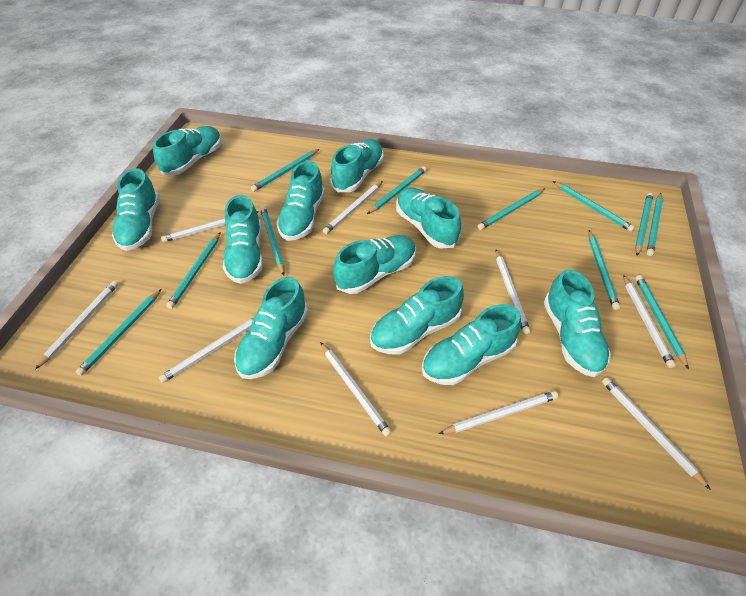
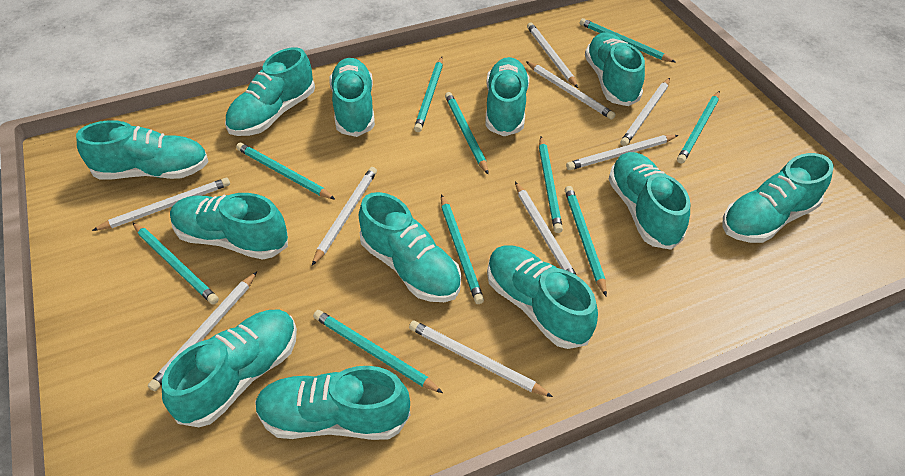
turquoise pencil: 11 -> 10
turquoise shoe: 11 -> 12

